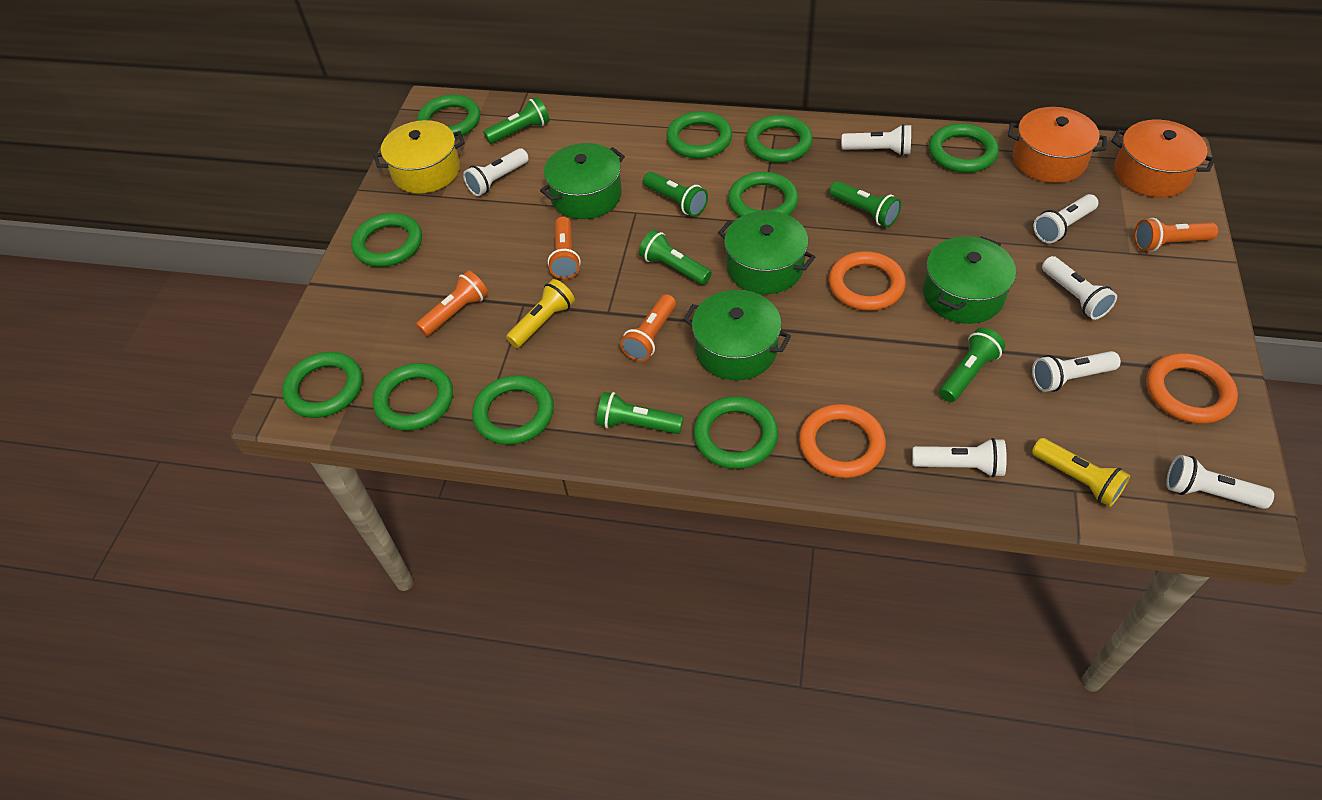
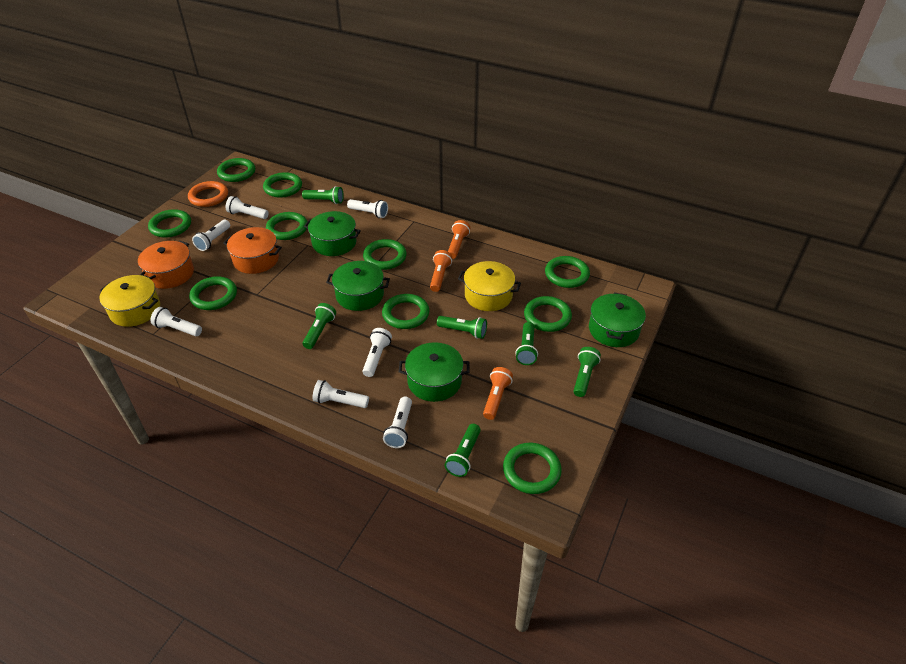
orange flashlight: 4 -> 3
orange ring: 3 -> 1
yellow flashlight: 2 -> 0
yellow pot: 1 -> 2

